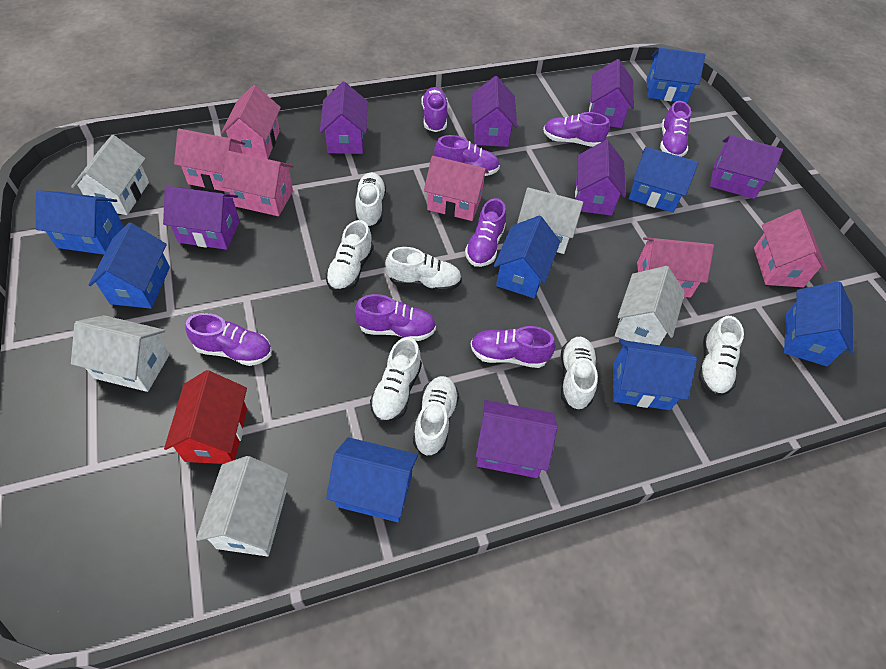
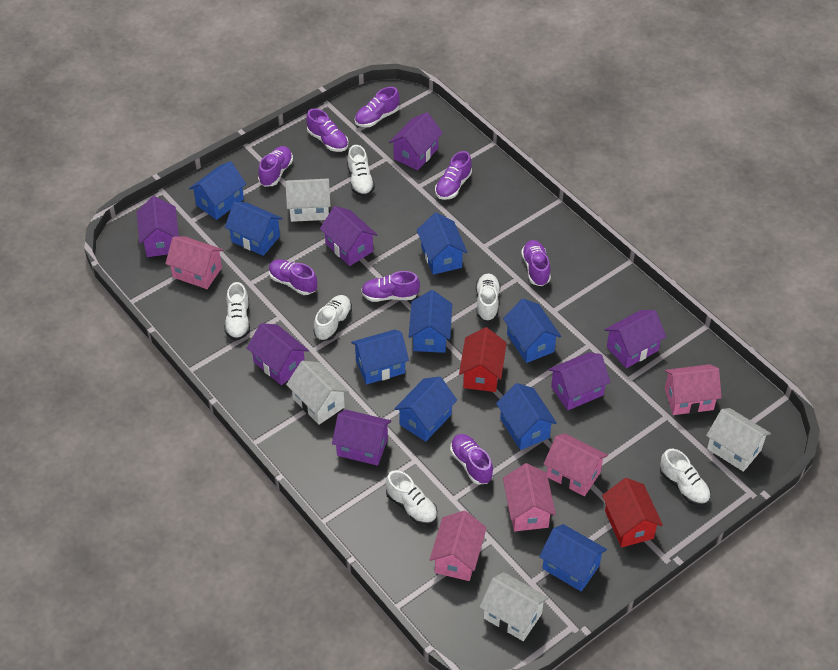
blue house: 8 -> 9
pink house: 6 -> 5
red house: 1 -> 2
white house: 5 -> 4
white shoe: 7 -> 6

